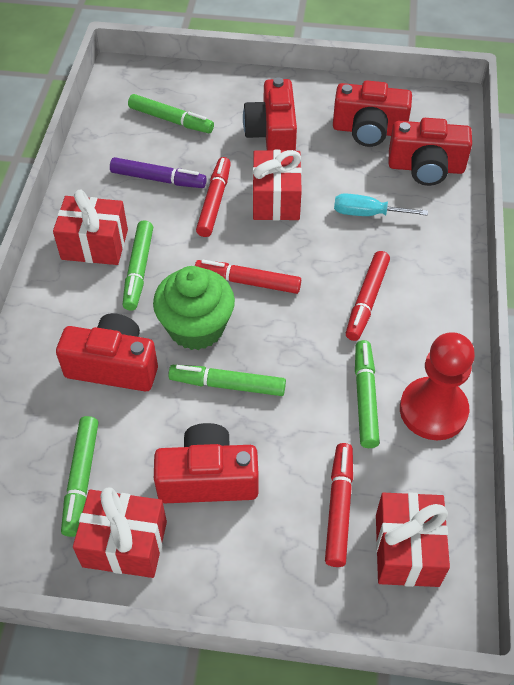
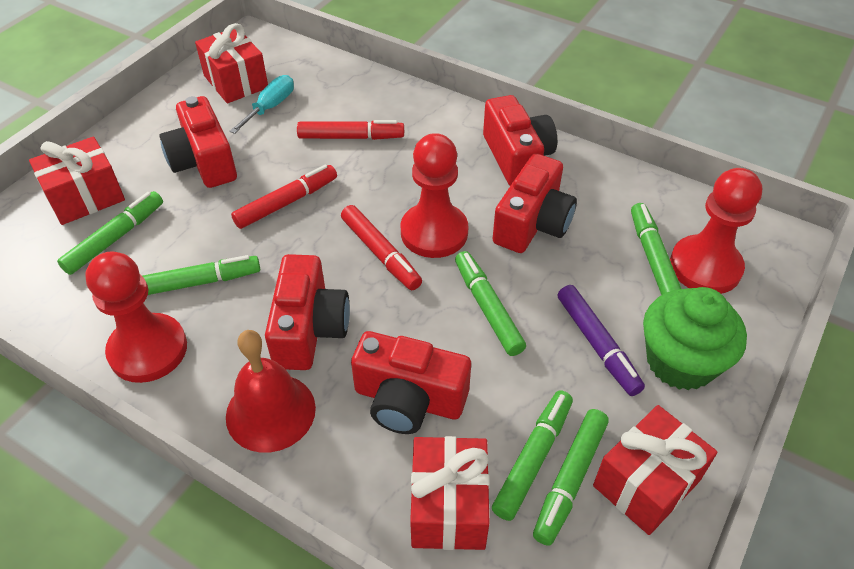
green marker: 5 -> 6
red bell: 0 -> 1
red marker: 4 -> 3
red pawn: 1 -> 3

